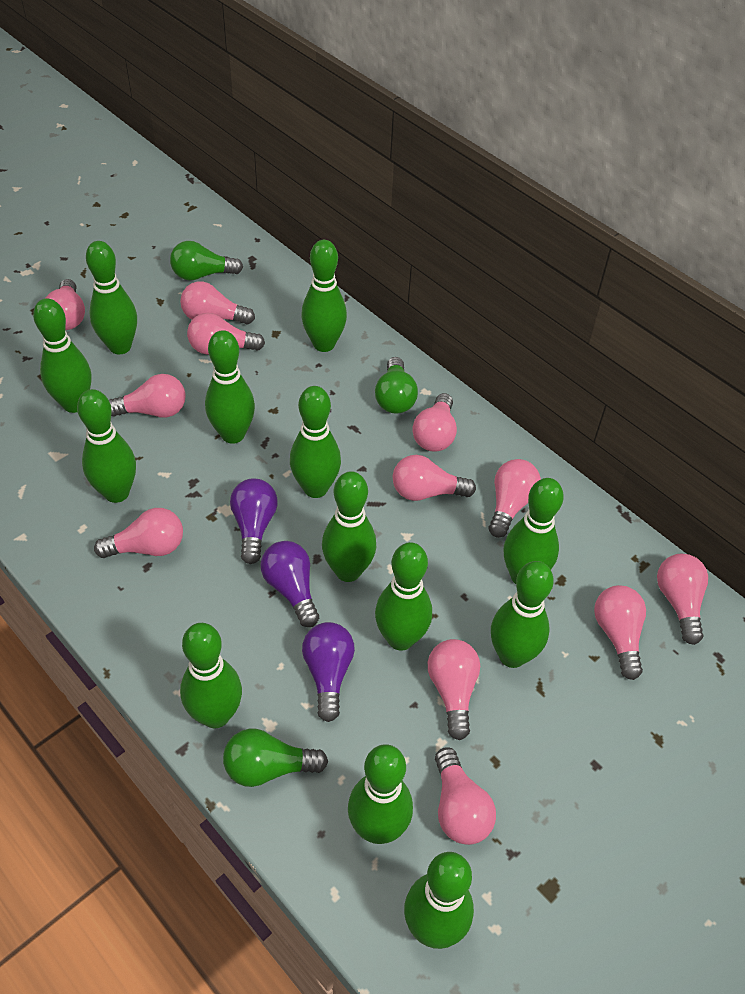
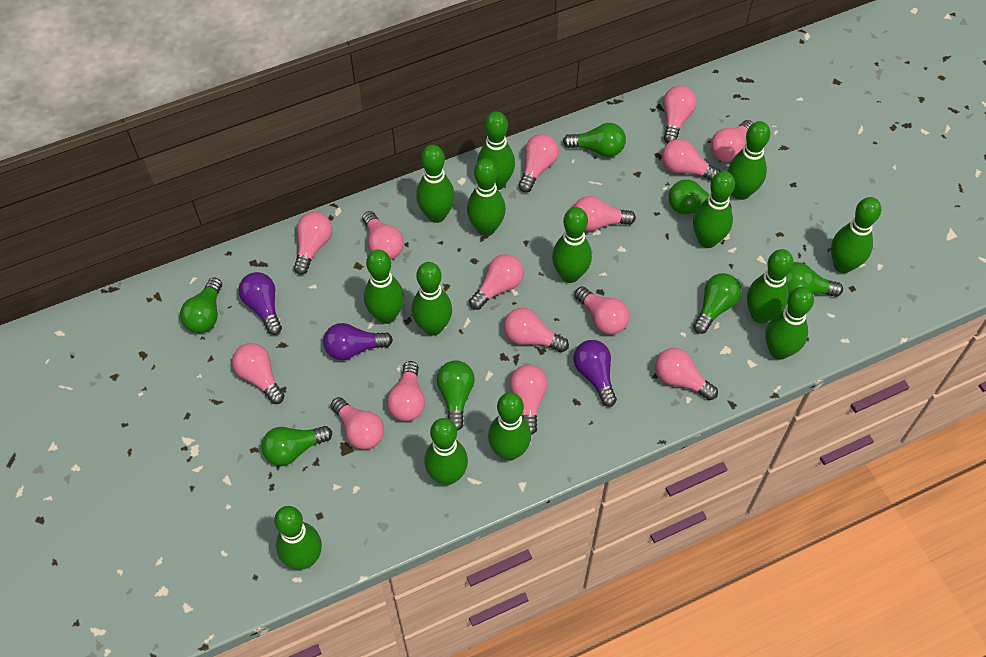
green bowling pin: 13 -> 14
green light bulb: 3 -> 7
pink light bulb: 12 -> 15

